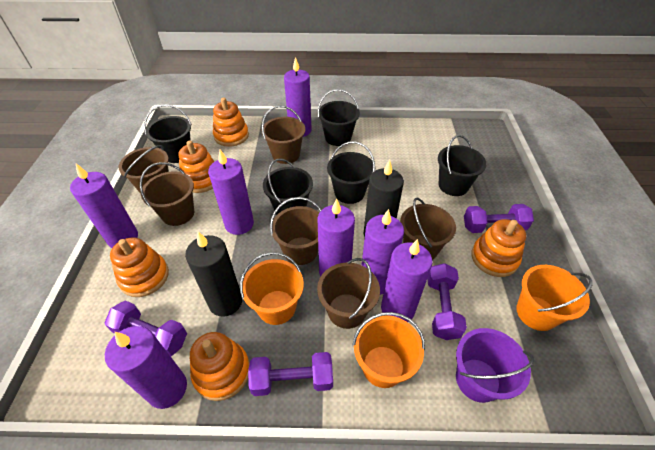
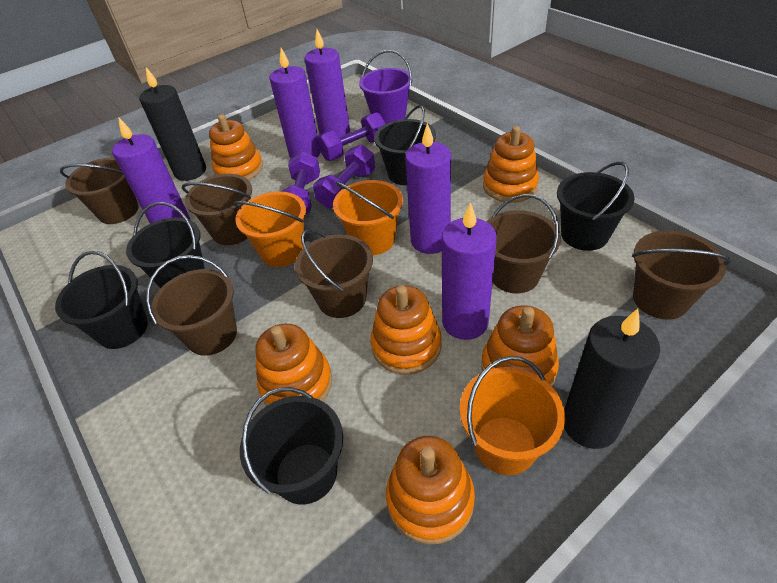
orange stacking toy: 5 -> 6
purple candle: 7 -> 5
purple dumbbell: 4 -> 3

